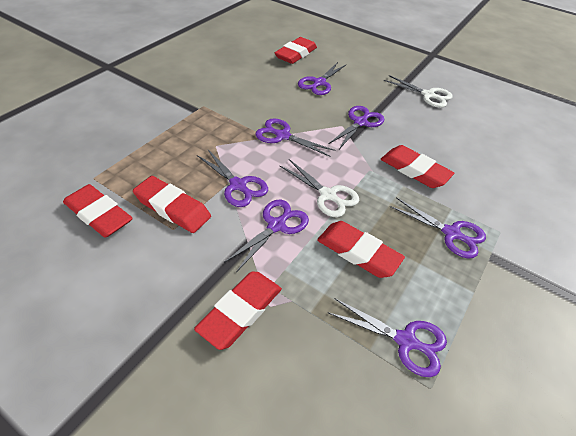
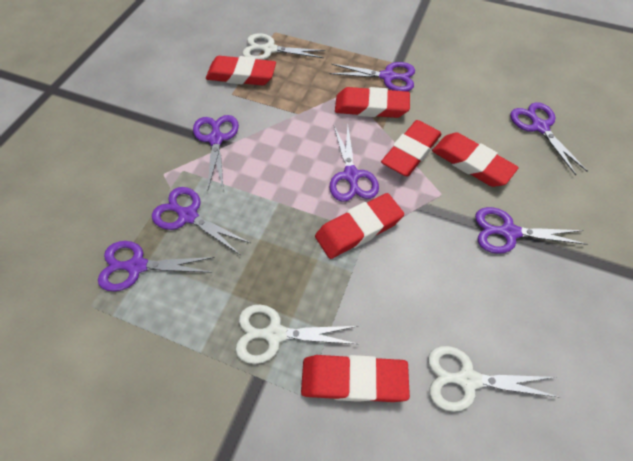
white scissors: 2 -> 3

